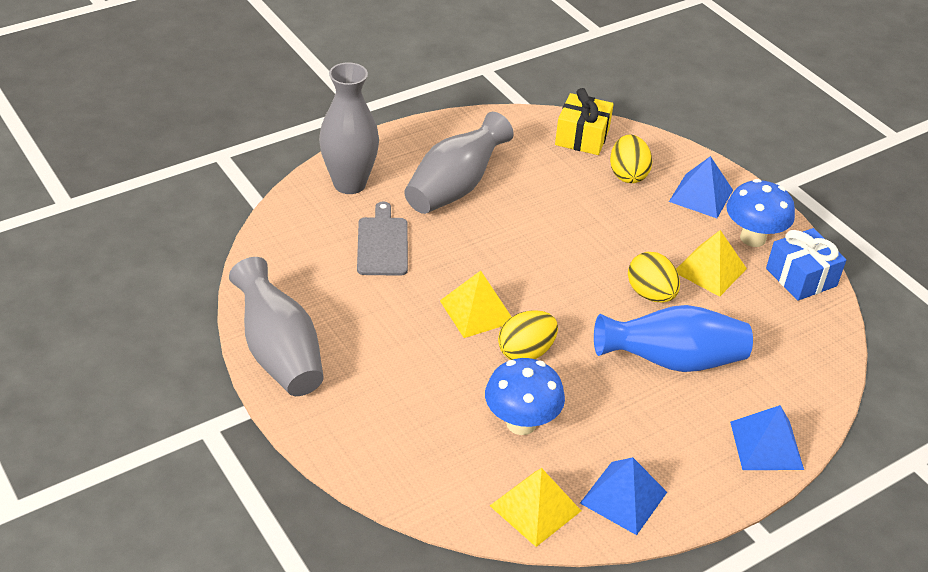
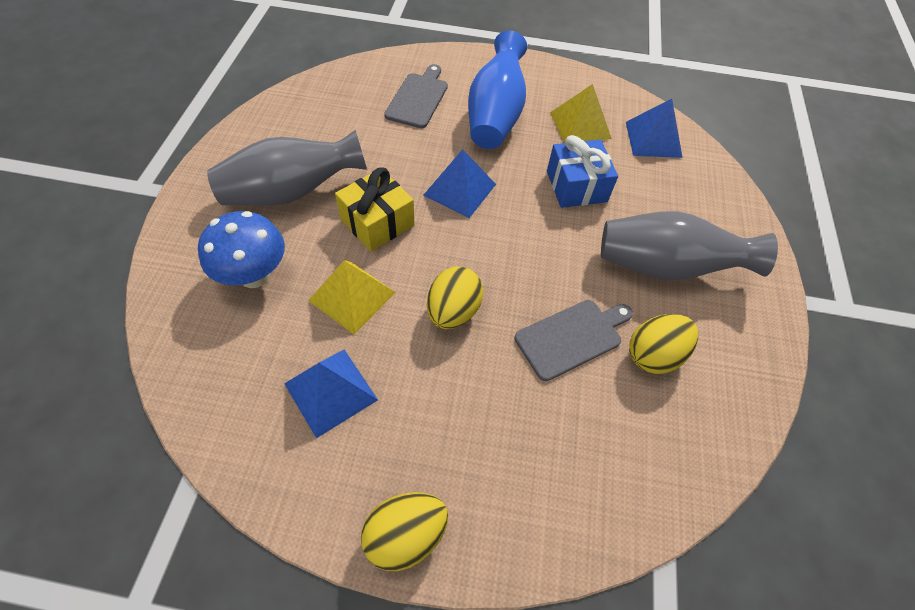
blue mushroom: 2 -> 1
grey cutting board: 1 -> 2
grey vase: 3 -> 2
yellow pyramid: 3 -> 2

